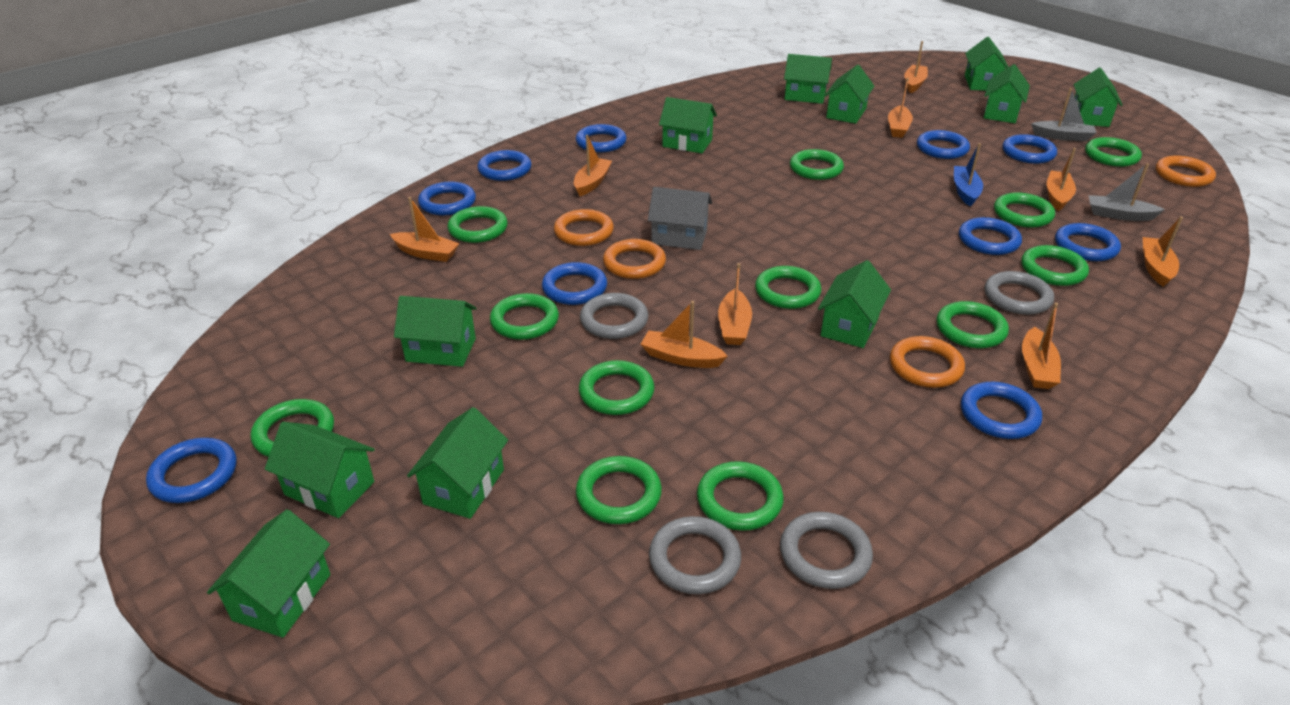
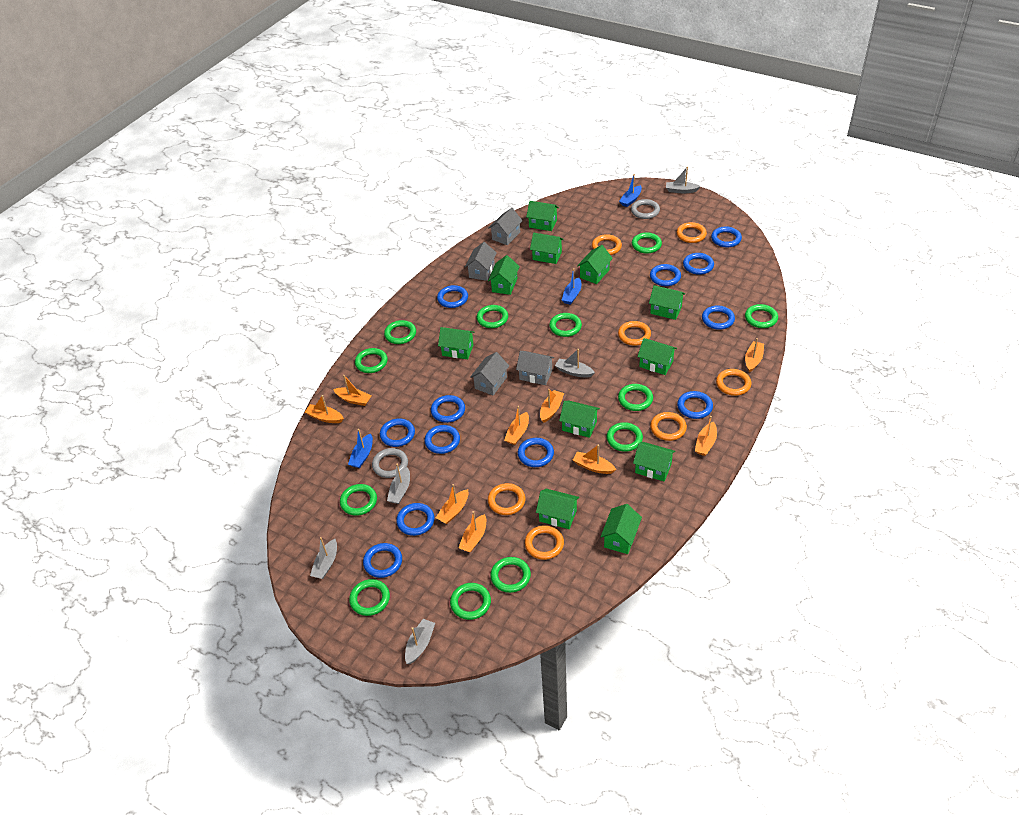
blue boat: 1 -> 3
blue ring: 10 -> 12
grey boat: 2 -> 5
grey house: 1 -> 4
grey ring: 4 -> 2
orange ring: 4 -> 7

